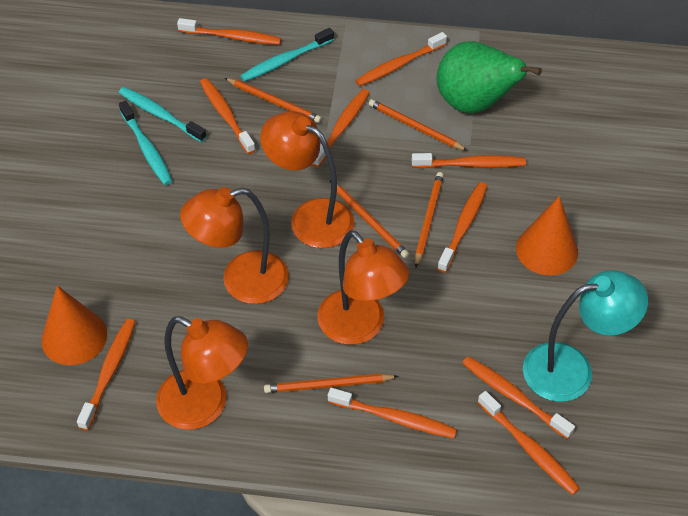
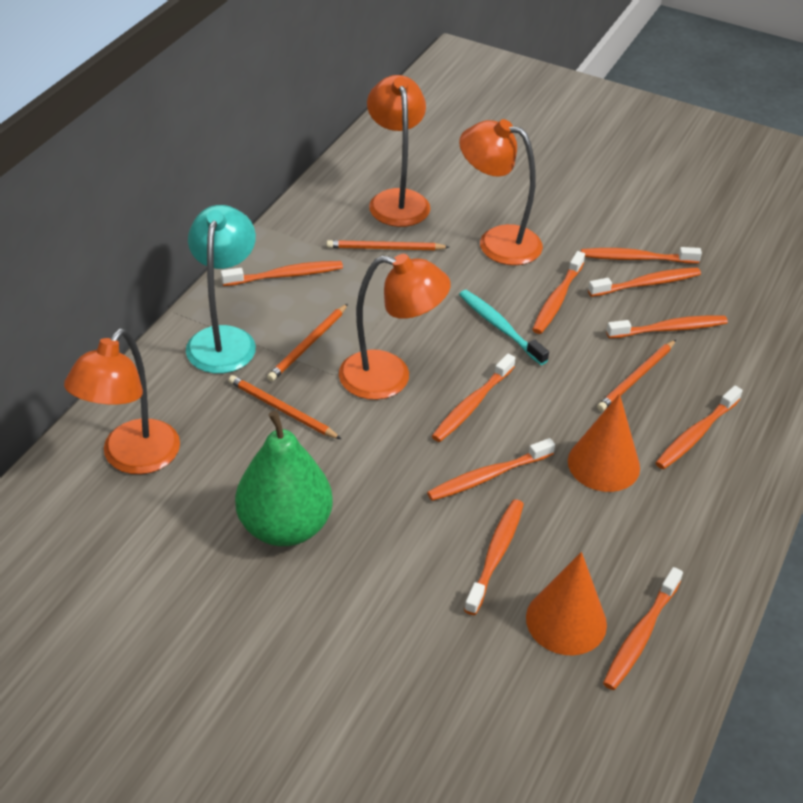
orange pencil: 5 -> 4
turquoise toothbrush: 3 -> 1

